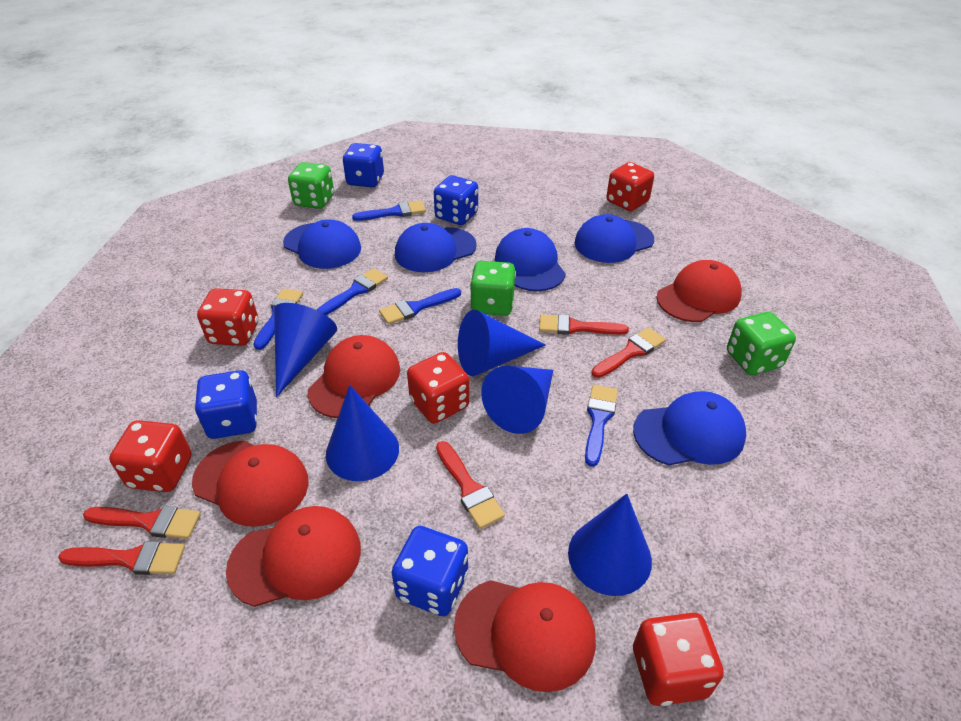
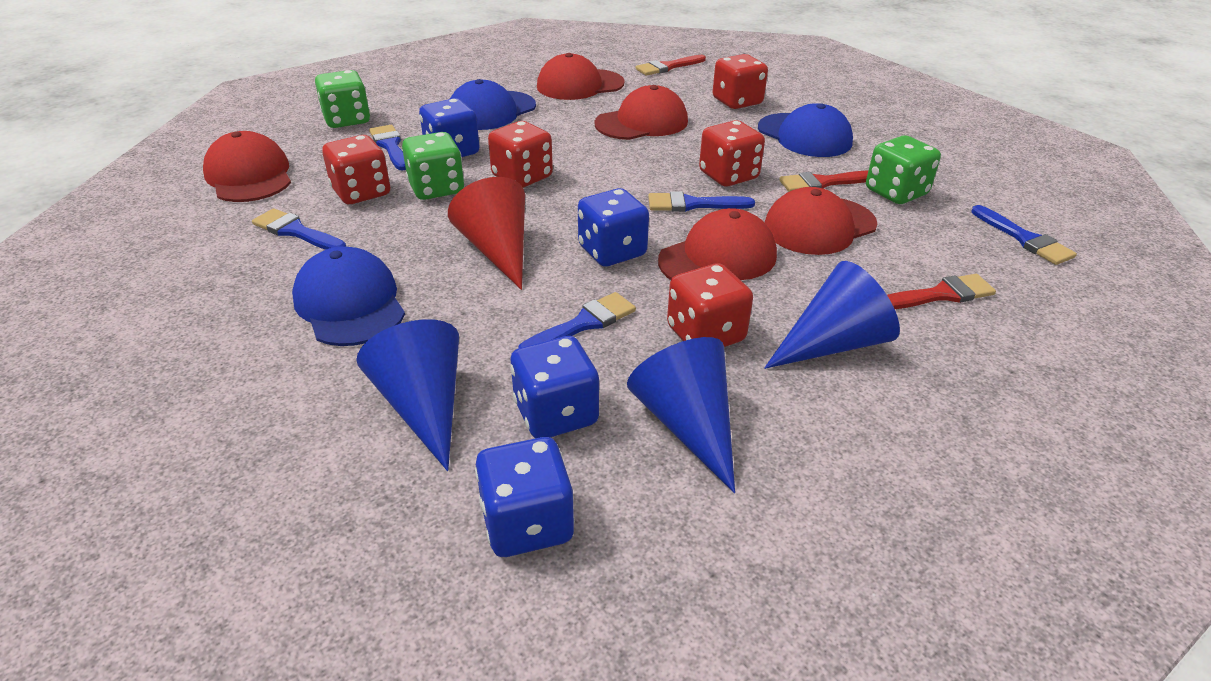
blue cap: 5 -> 3
blue cone: 5 -> 3
red brush: 5 -> 3
red cone: 0 -> 1

